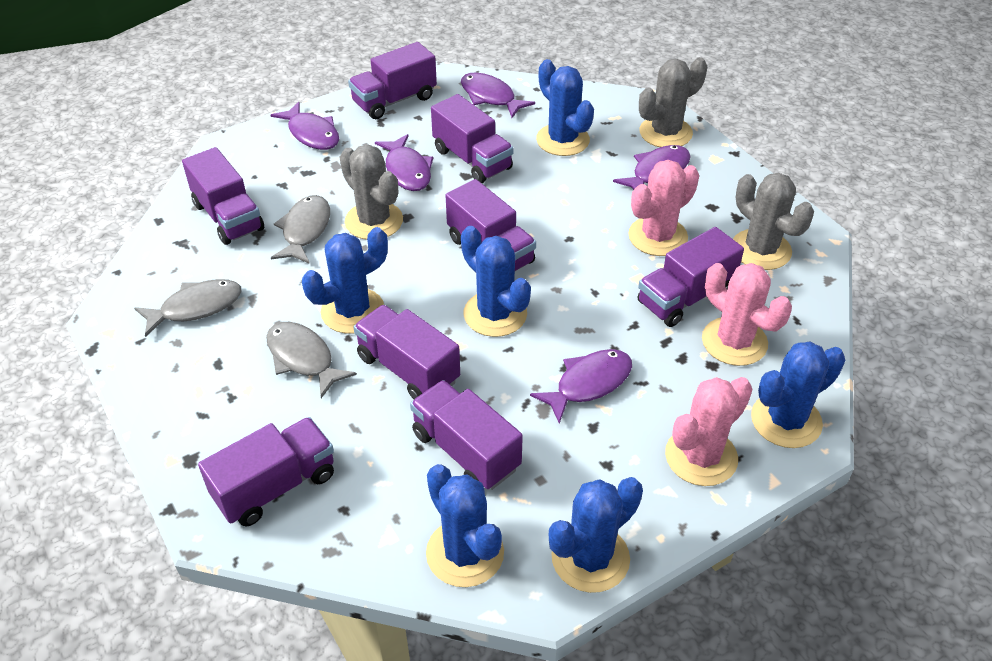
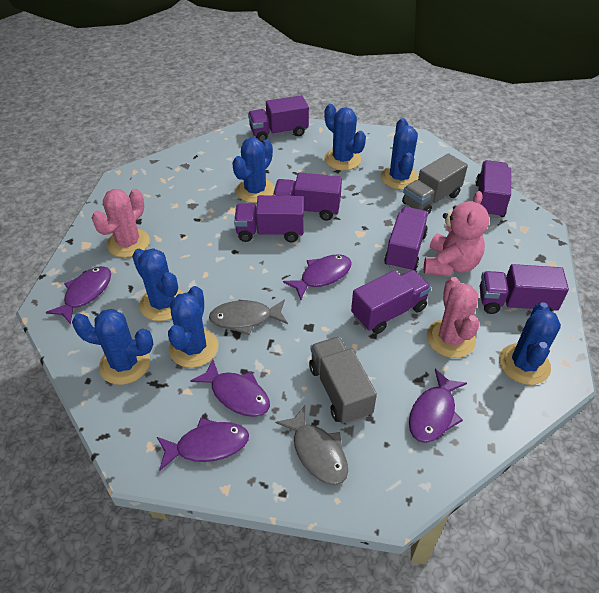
blue cactus: 6 -> 7
grey cactus: 3 -> 0
grey fish: 3 -> 2
grey truck: 0 -> 2
pink cactus: 3 -> 2
pink teddy bear: 0 -> 1
purple truck: 8 -> 7

